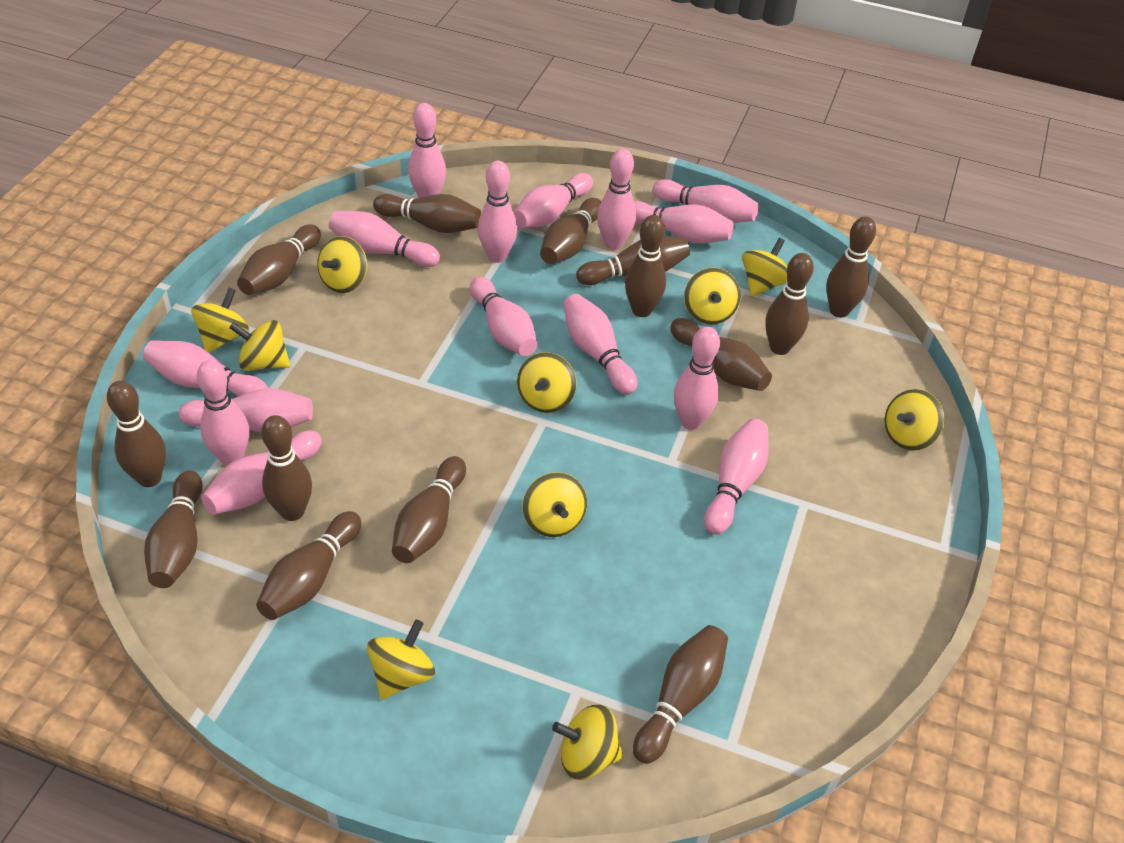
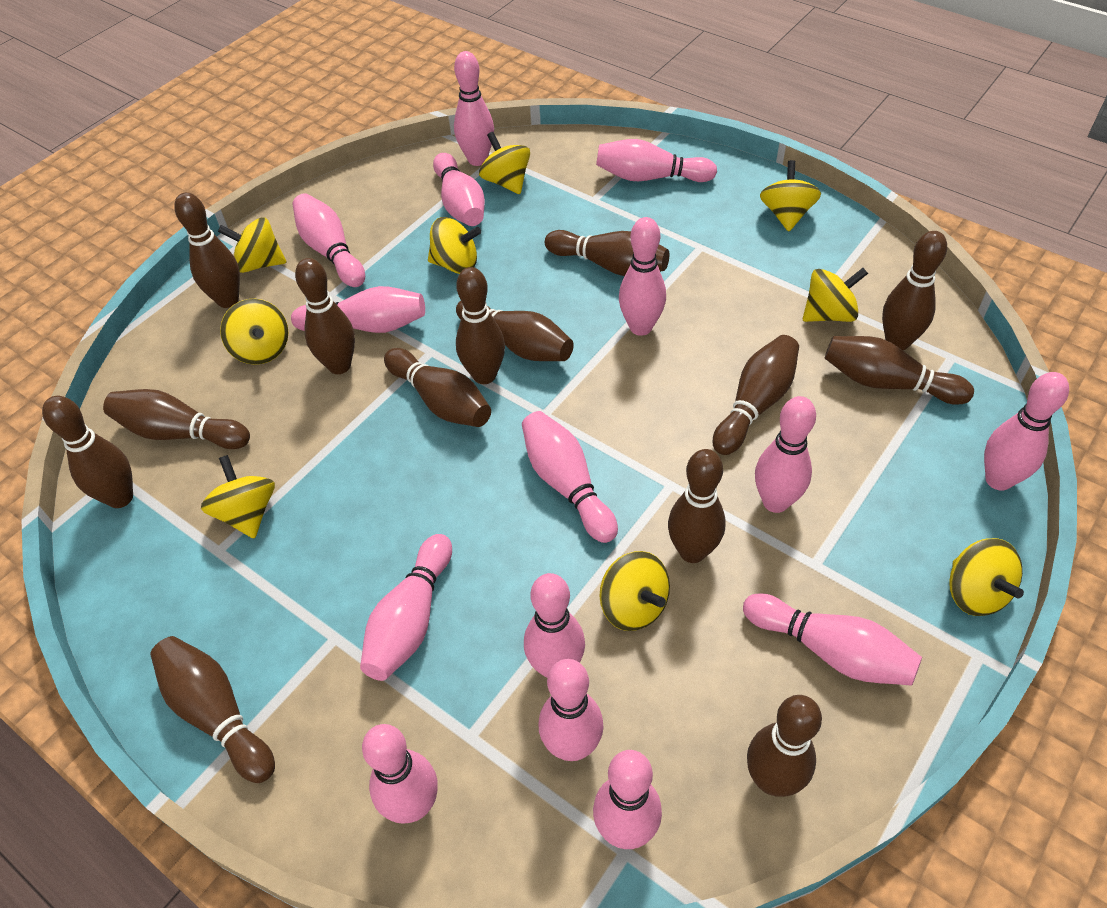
yellow spinning top: 10 -> 9

